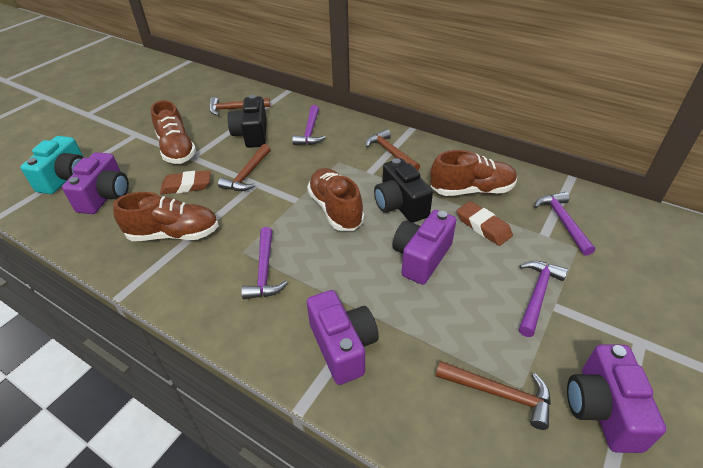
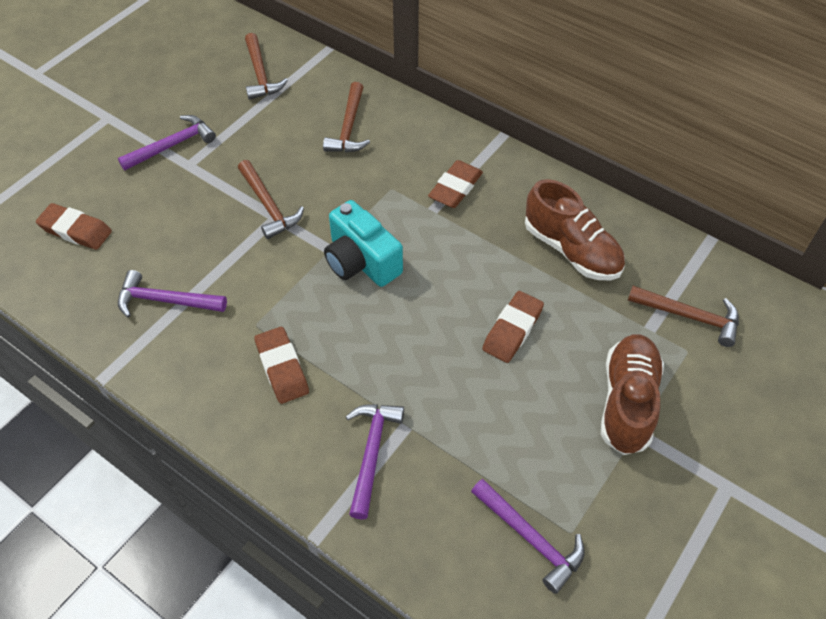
black camera: 2 -> 0
brown eraser: 2 -> 4
brown shoe: 4 -> 2
purple camera: 4 -> 0

